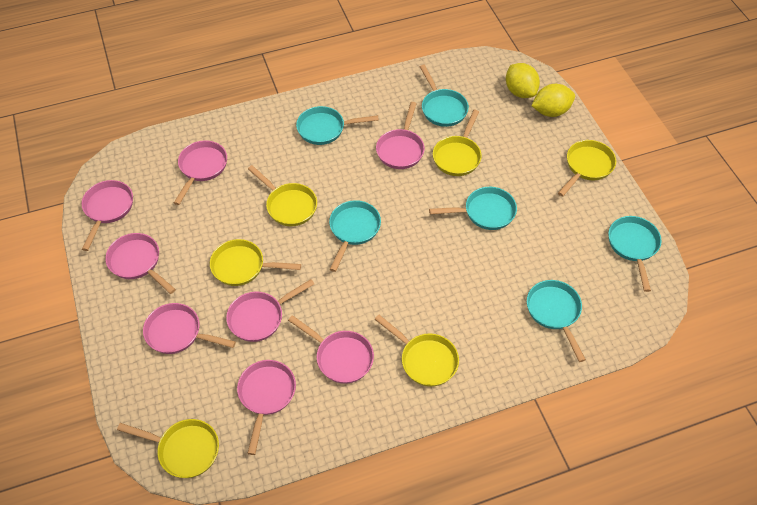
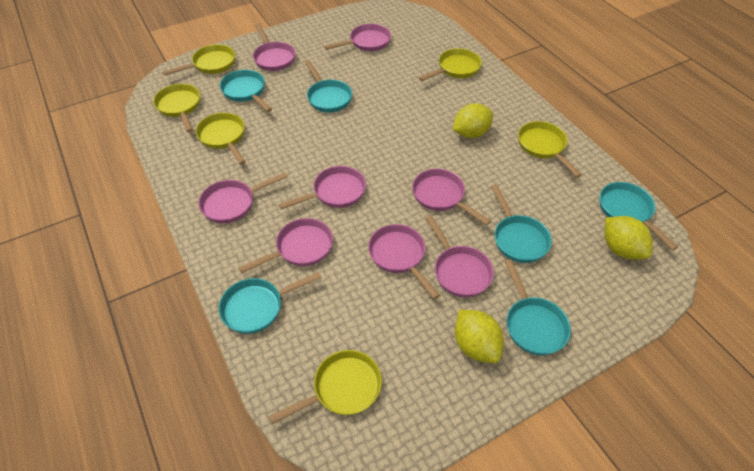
yellow lemon: 2 -> 3

